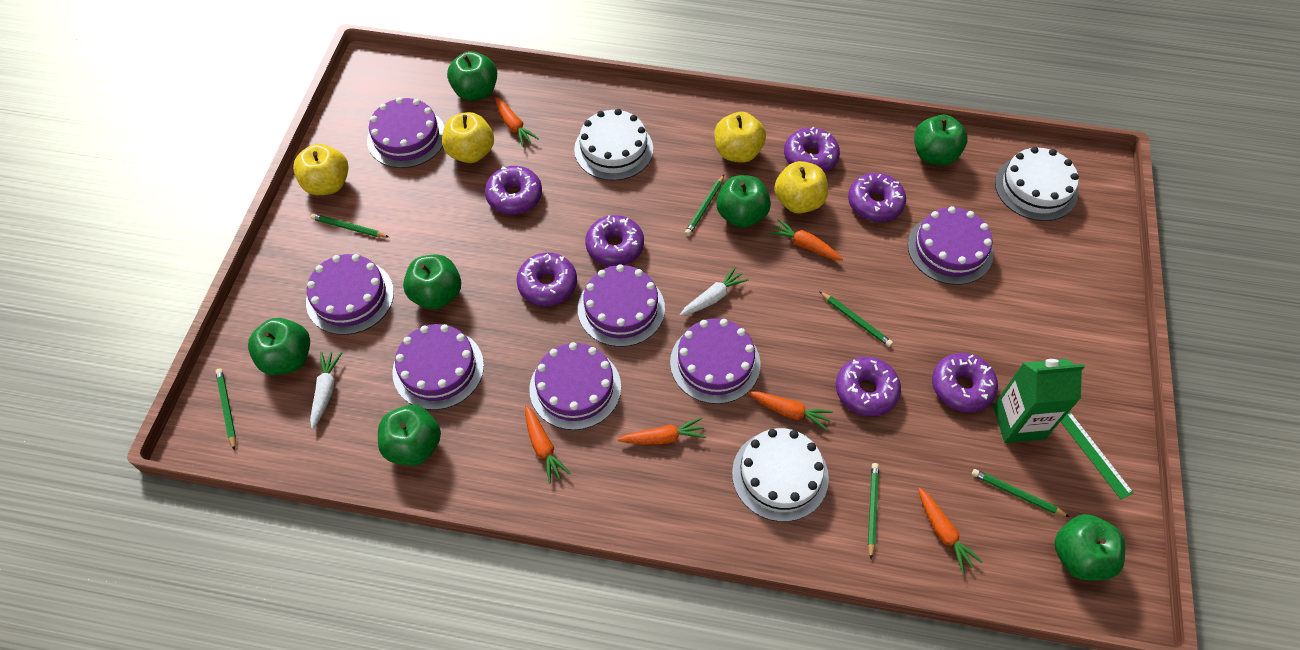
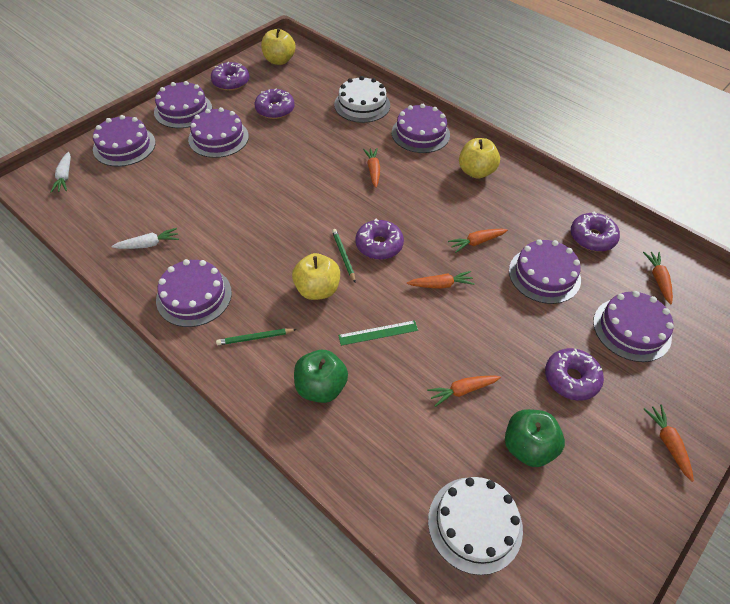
green apple: 7 -> 2
green carton: 1 -> 0
green pencil: 6 -> 2
purple donut: 7 -> 5
white cake: 3 -> 2
yellow apple: 4 -> 3

